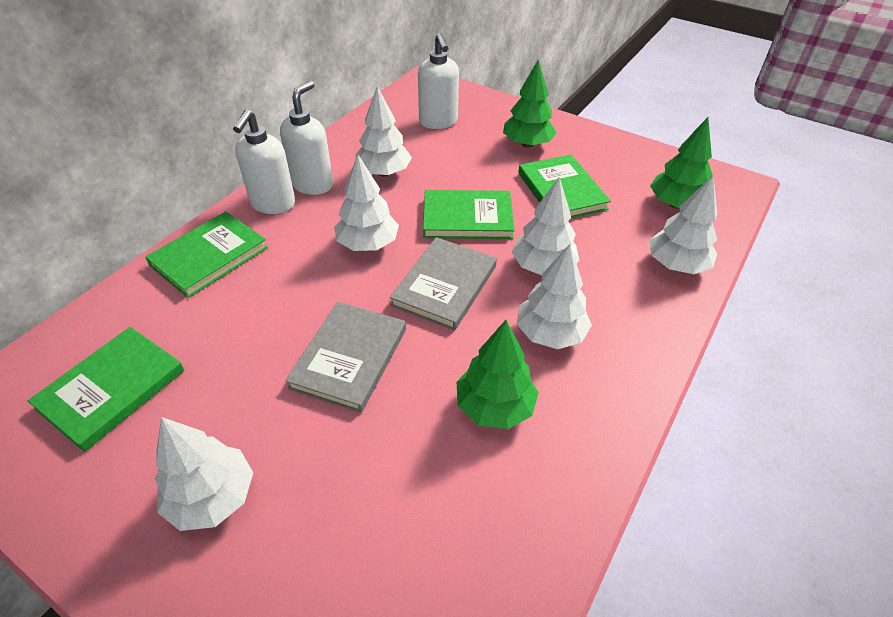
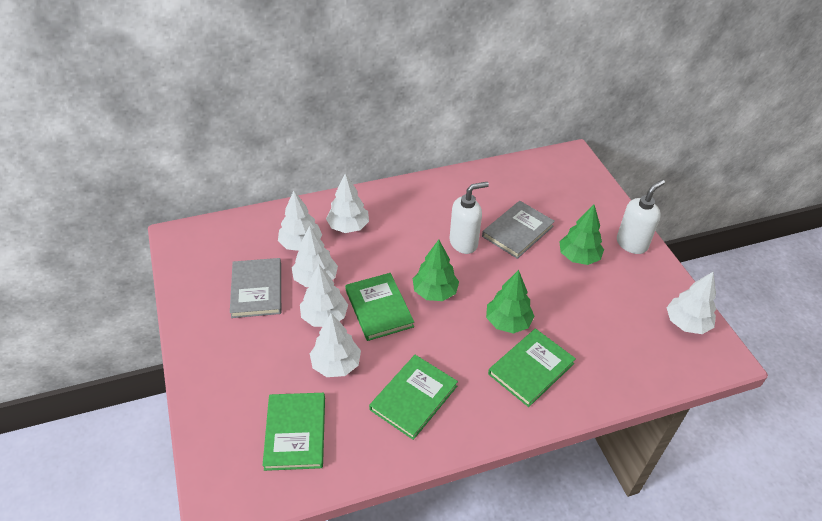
white soap dispenser: 3 -> 2

